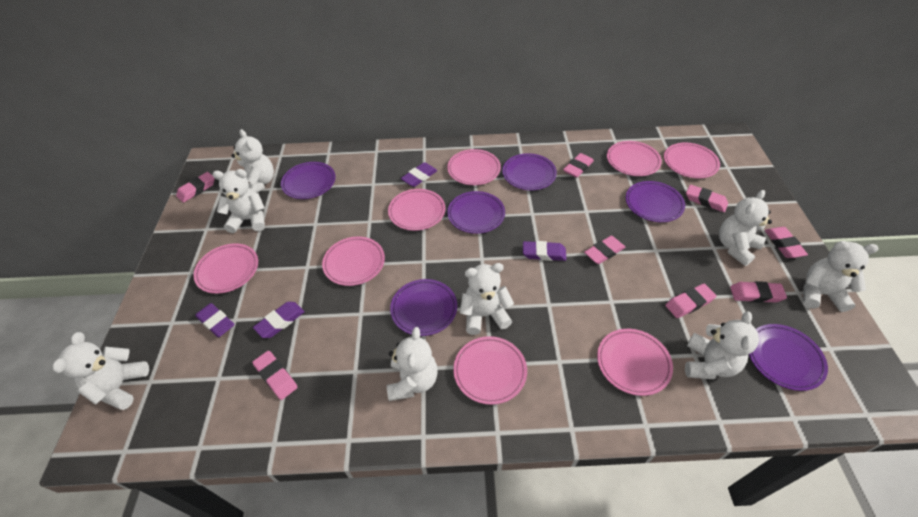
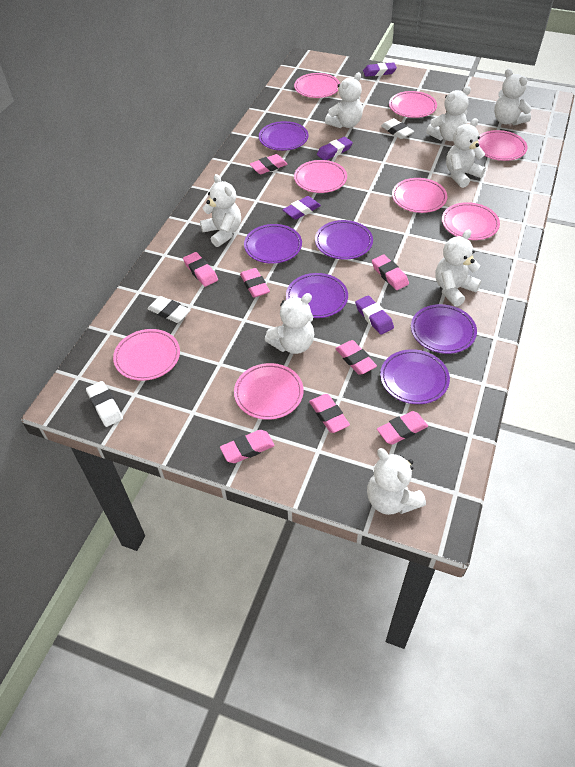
white eraser: 0 -> 3

